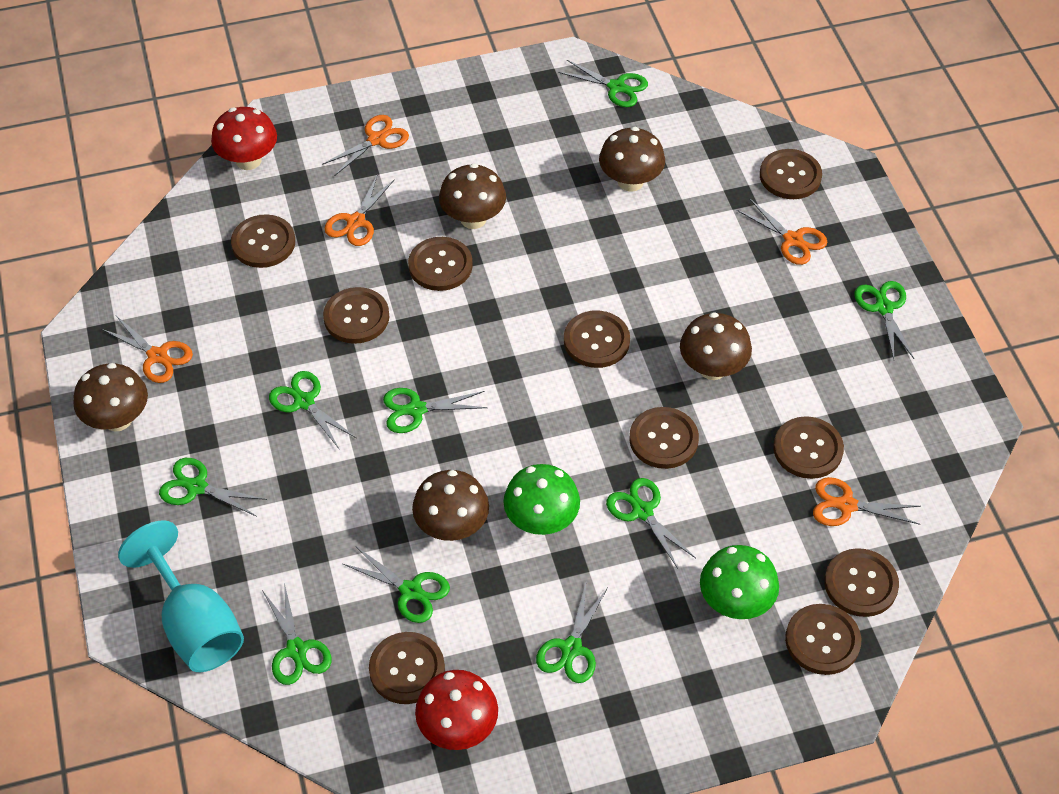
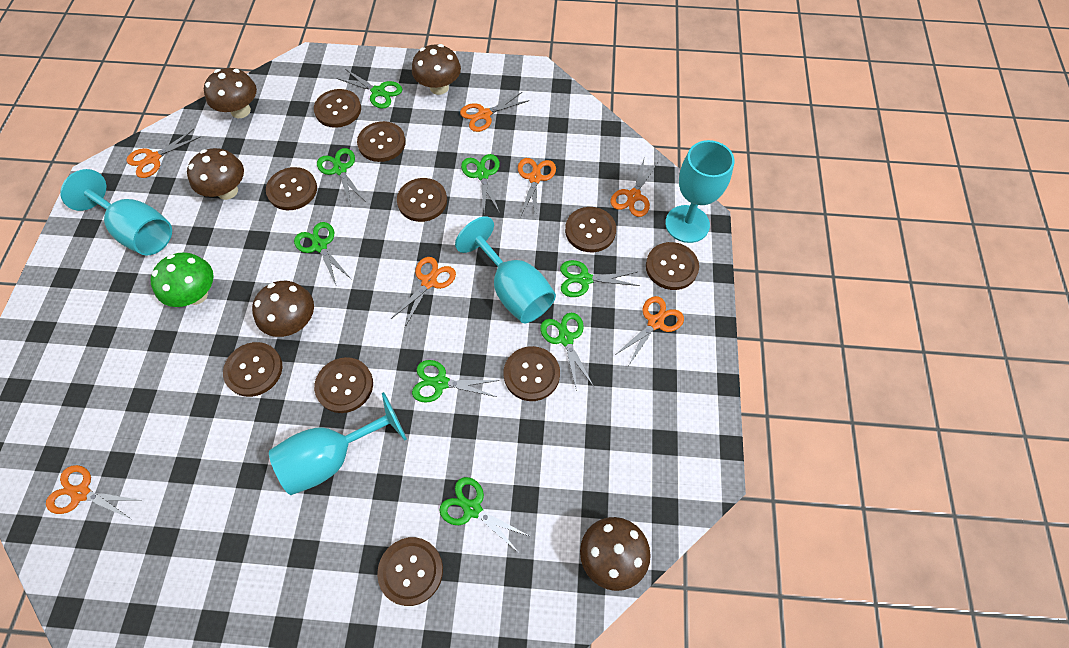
green mushroom: 2 -> 1
green scissors: 9 -> 8
orange scissors: 5 -> 7
red mushroom: 2 -> 0
turquoise goblet: 1 -> 4

